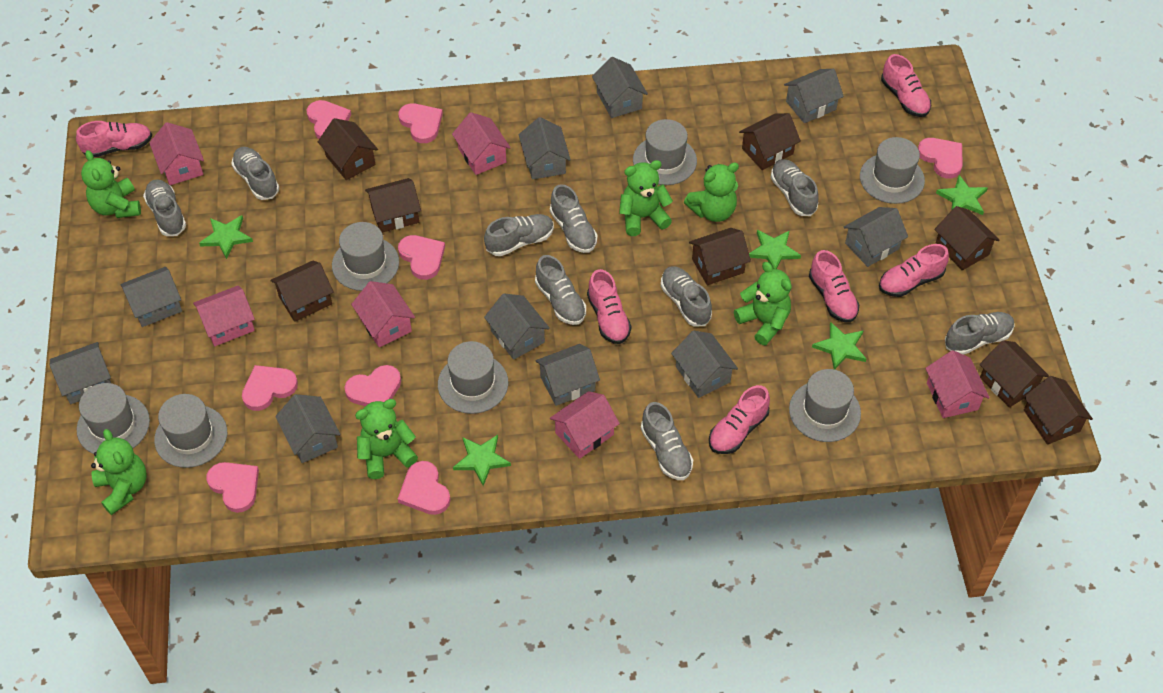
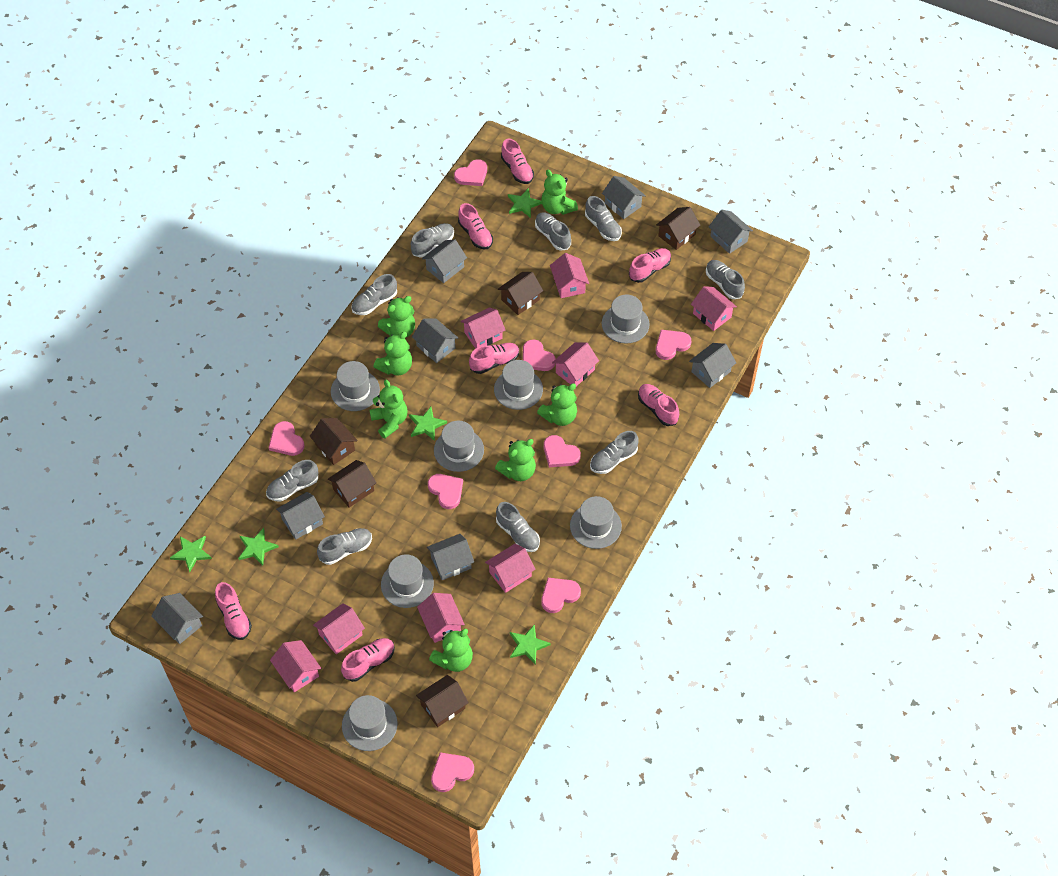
brown house: 8 -> 5
green teddy bear: 6 -> 7
grey house: 10 -> 8
pink house: 6 -> 8
pink shoe: 6 -> 7

